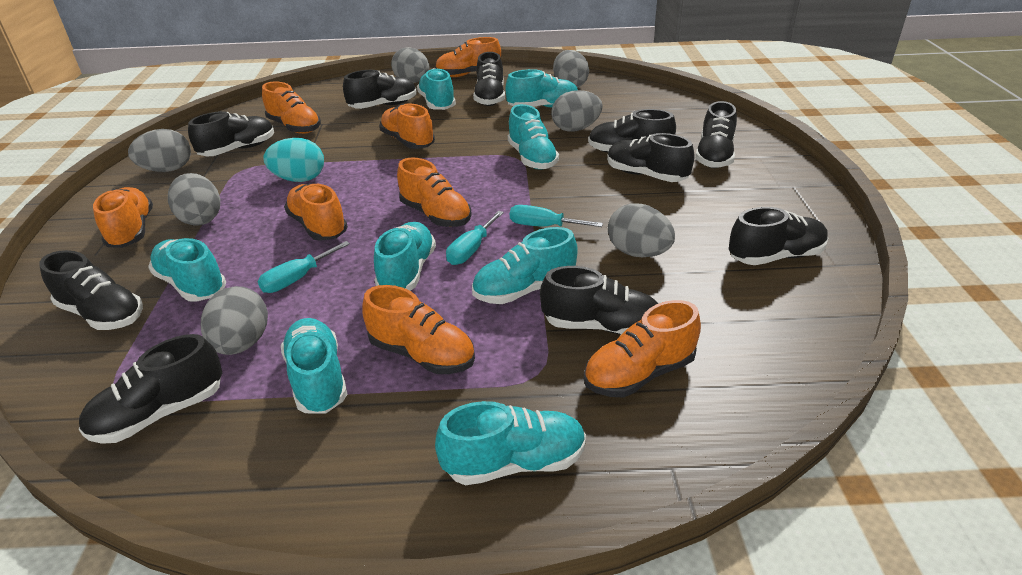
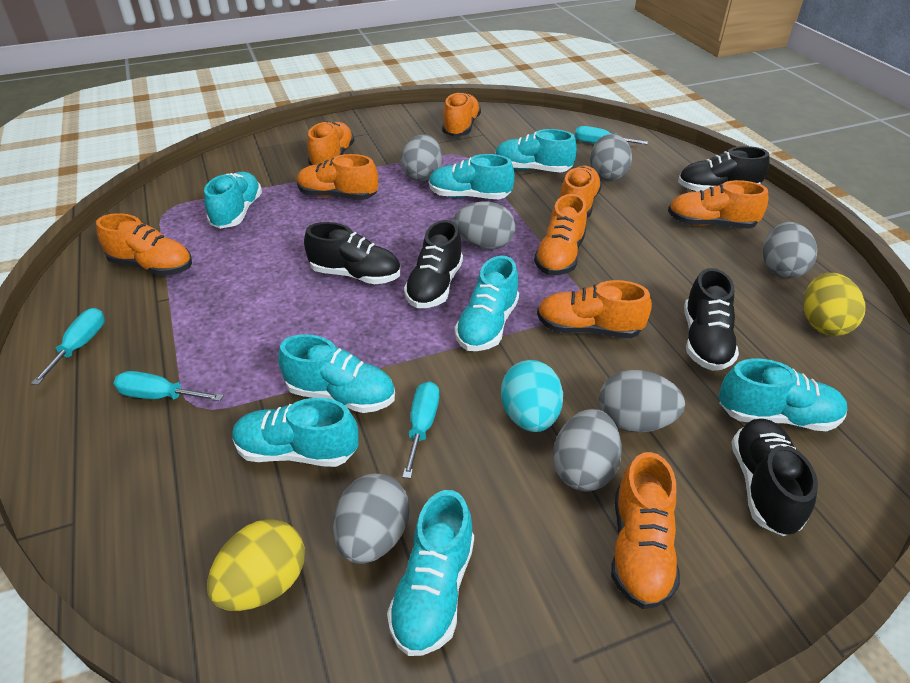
black shoe: 10 -> 5
orange shoe: 8 -> 9
turquoise screwdriver: 3 -> 4
yellow egg: 0 -> 2

